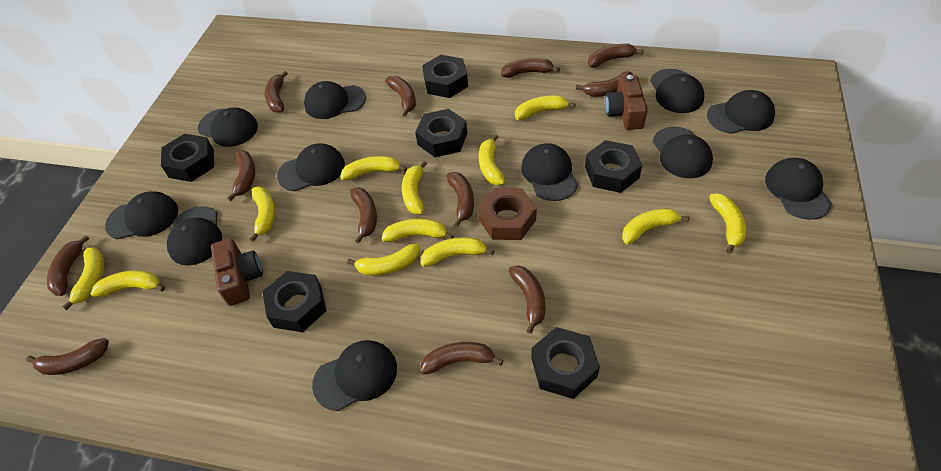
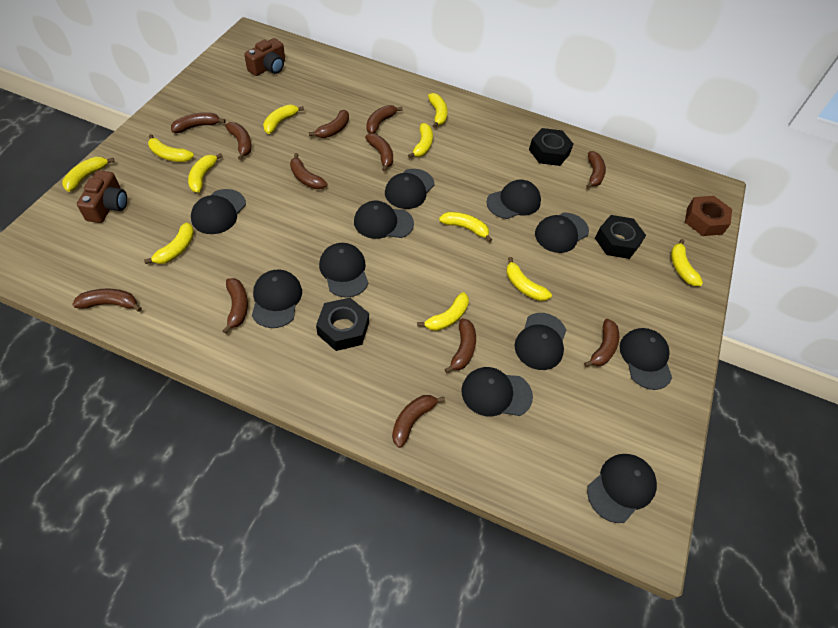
black nut: 6 -> 3
yellow banana: 12 -> 11

